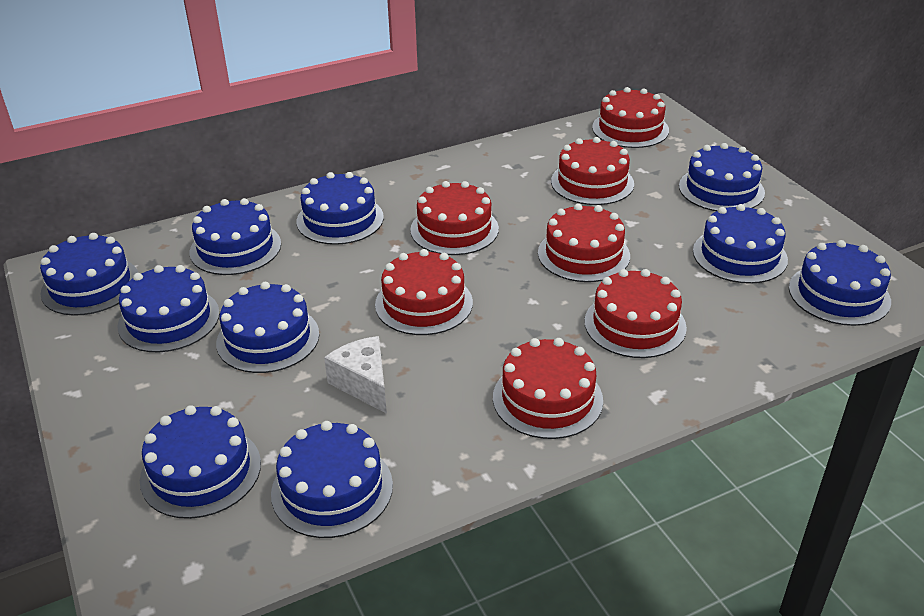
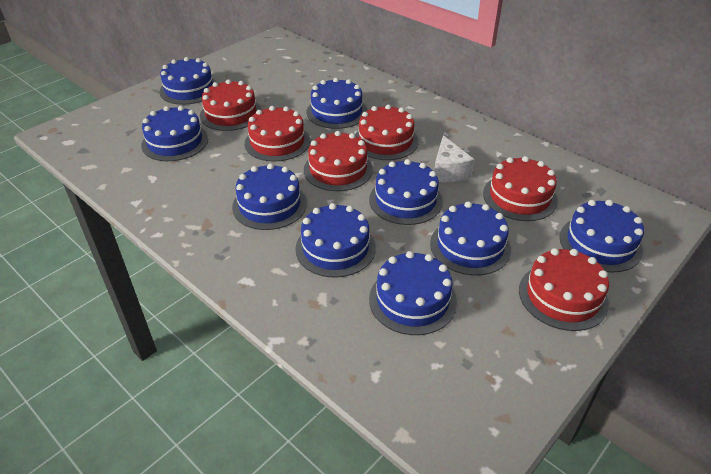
blue cake: 10 -> 9
red cake: 7 -> 6

